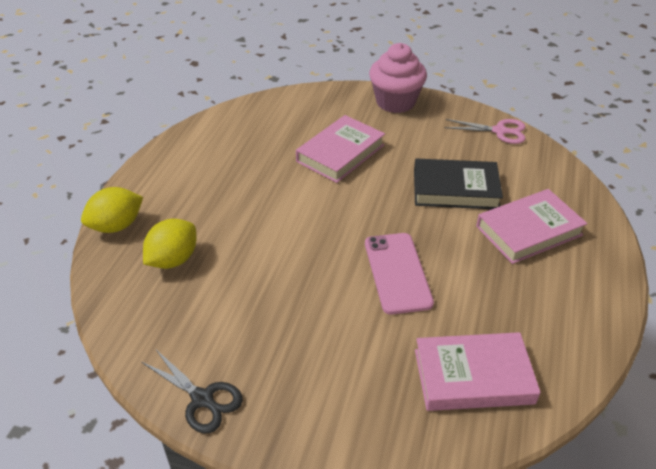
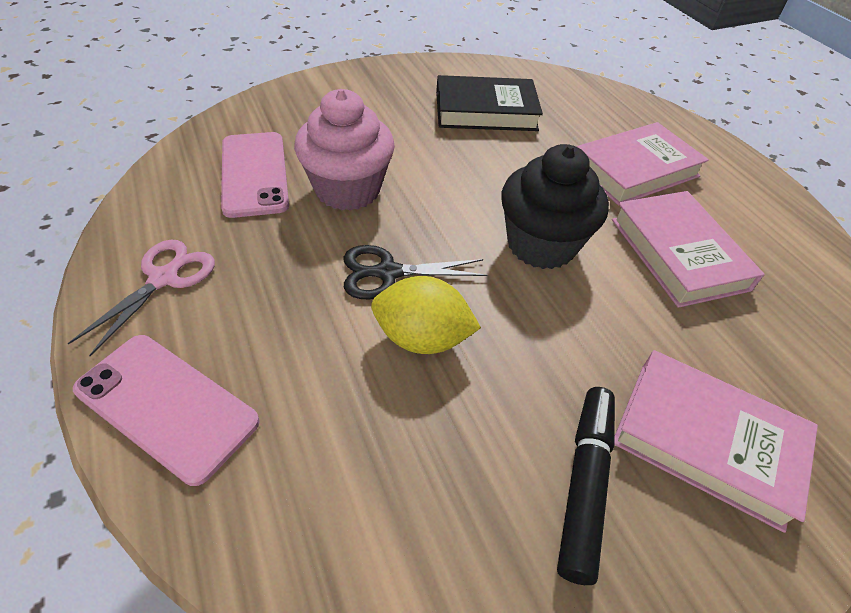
black cupcake: 0 -> 1
black marker: 0 -> 1
pink phone: 1 -> 2
yellow lemon: 2 -> 1

